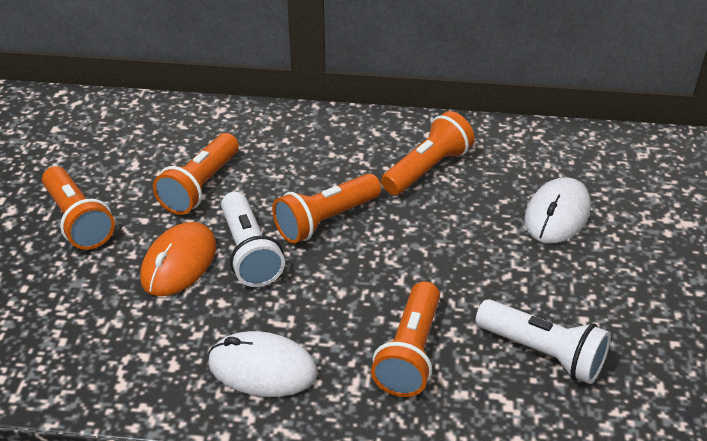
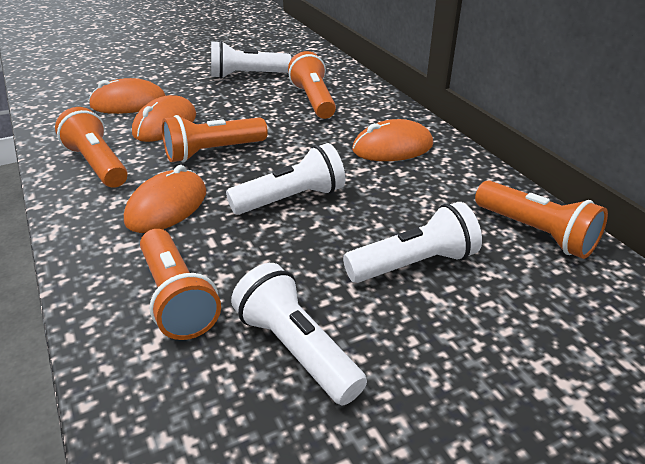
orange mouse: 1 -> 4
white flashlight: 2 -> 4
white mouse: 2 -> 0

